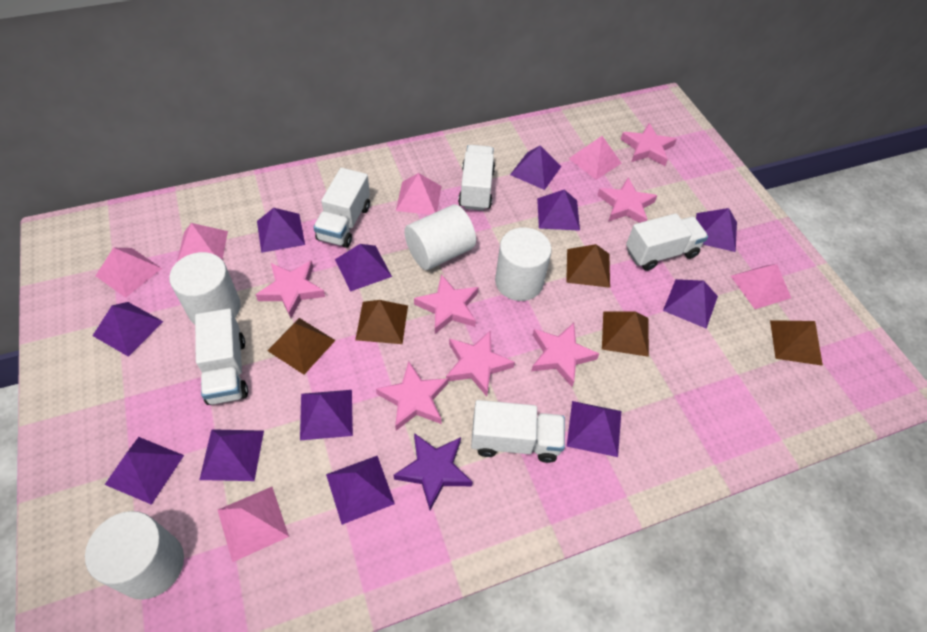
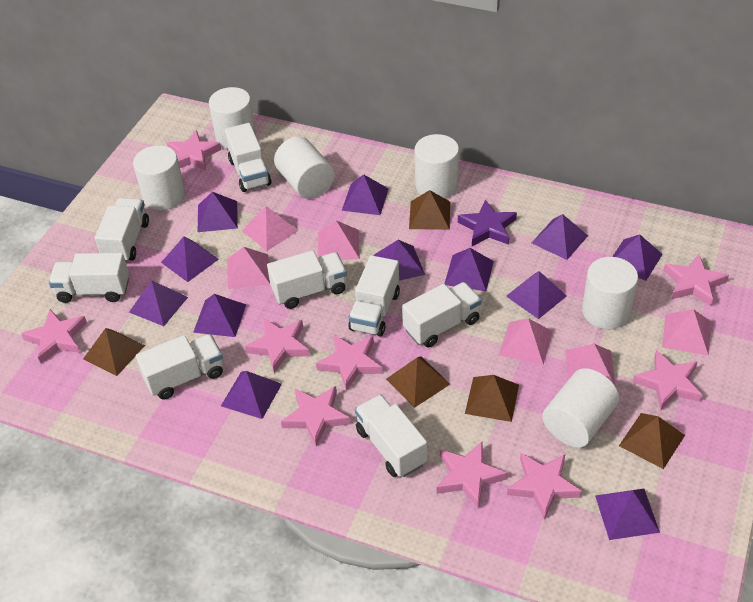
pink star: 7 -> 9
white cylinder: 4 -> 6
white truck: 5 -> 8

